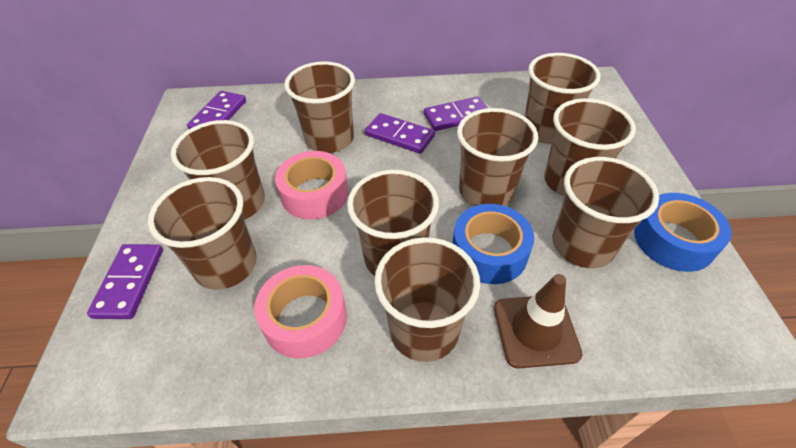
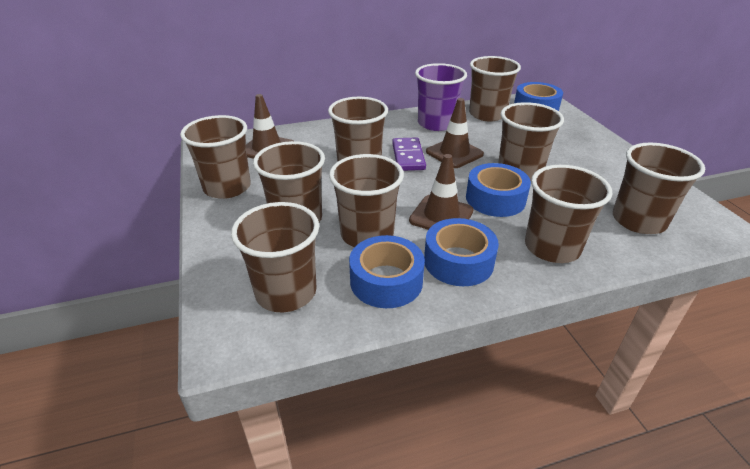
blue tape: 2 -> 4
brown traffic cone: 1 -> 3
pink tape: 2 -> 0
purple cup: 0 -> 1
purple domino: 4 -> 1

